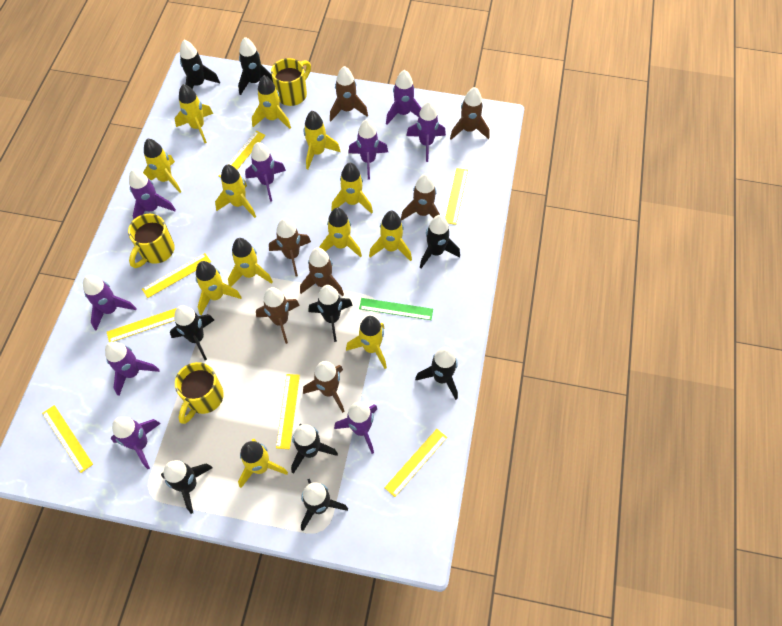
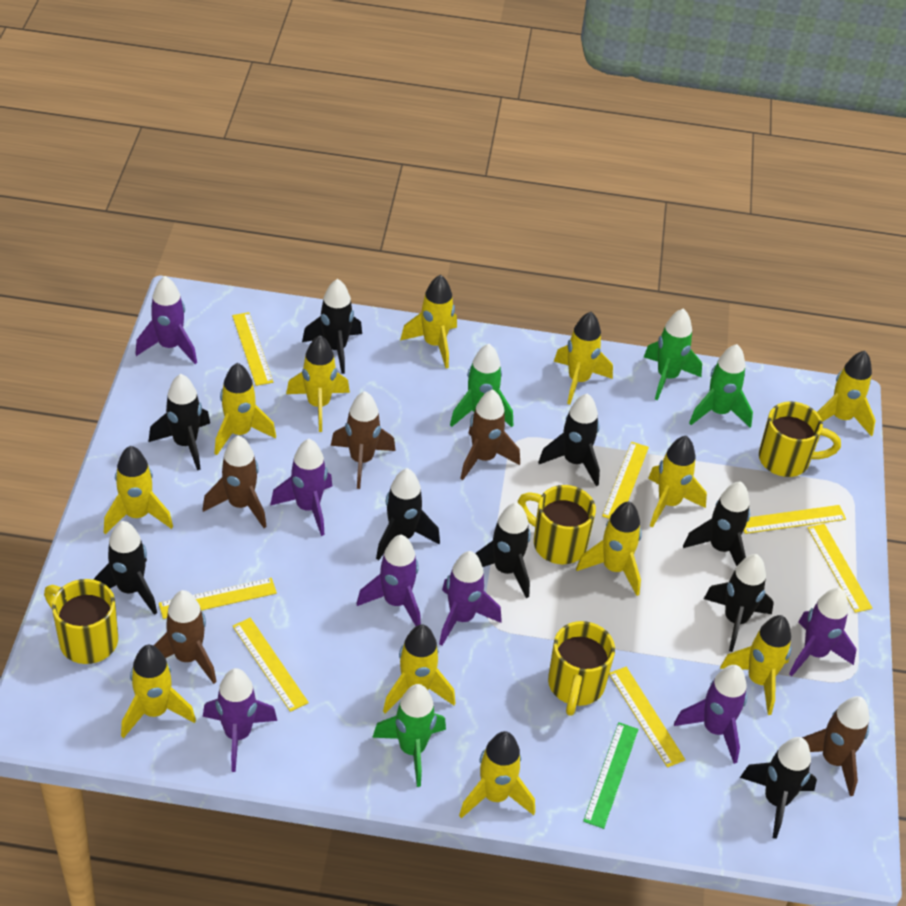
brown rocket: 7 -> 5
green rocket: 0 -> 4
purple rocket: 9 -> 7
yellow mug: 3 -> 4

